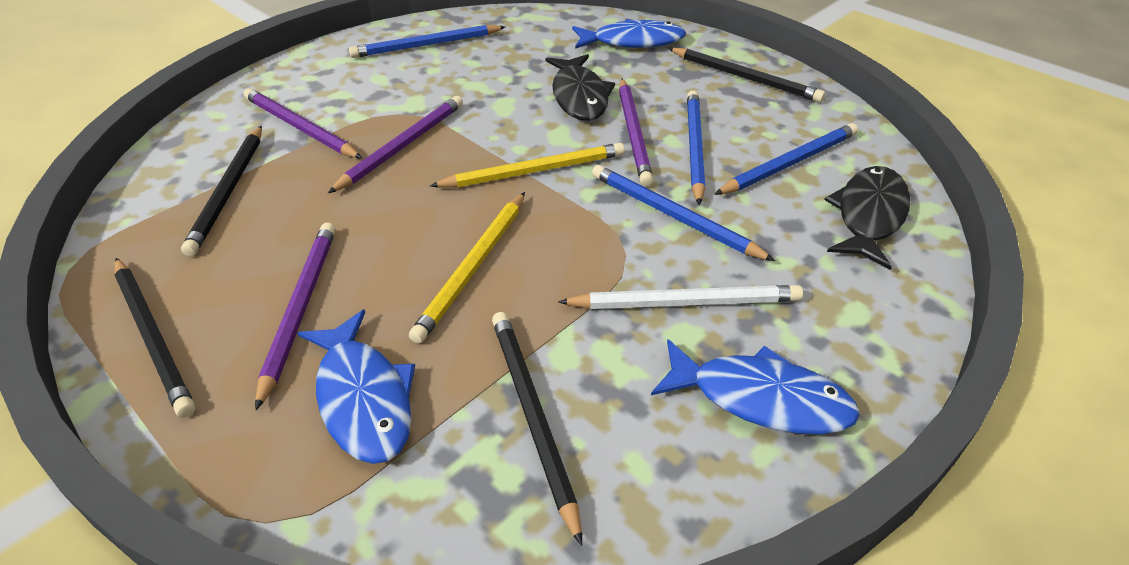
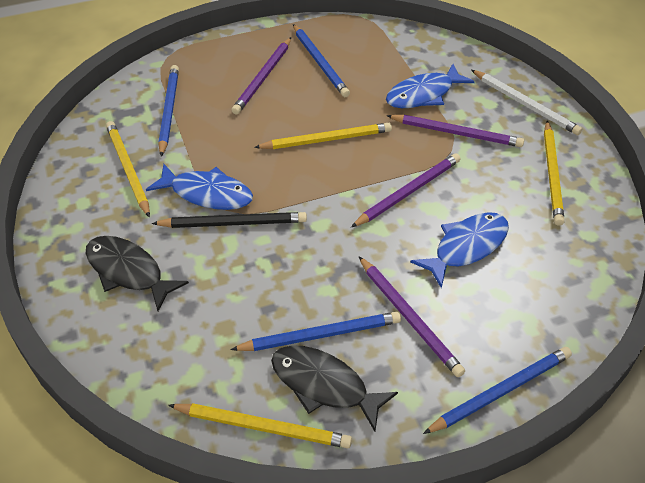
black pencil: 4 -> 1
yellow pencil: 2 -> 4

